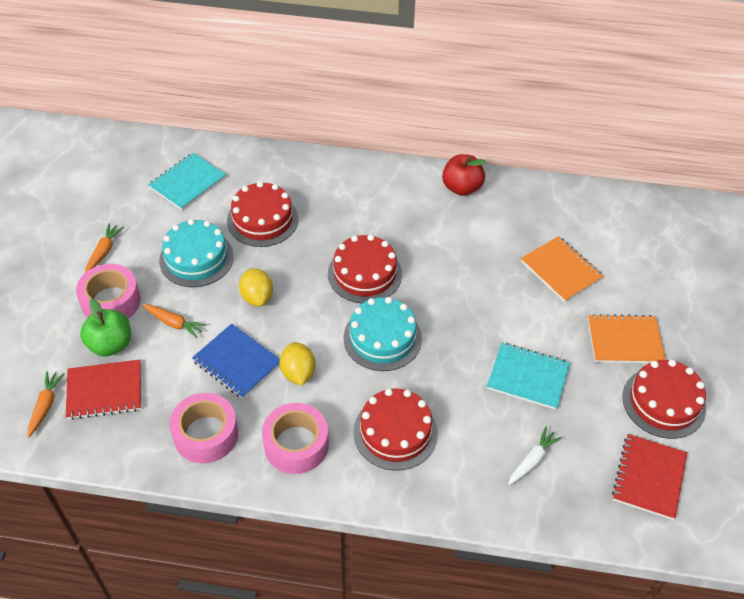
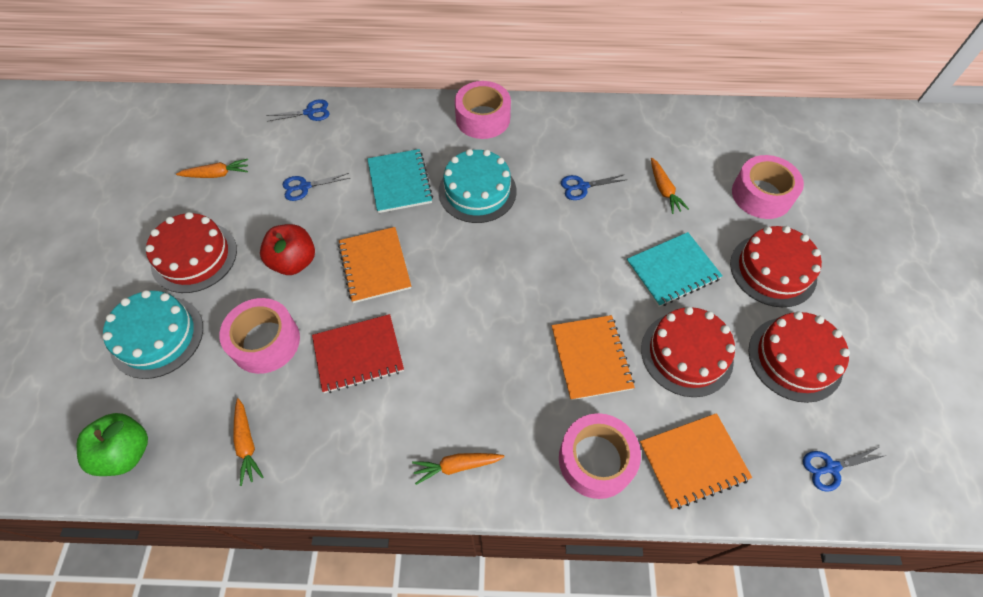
blue notebook: 1 -> 0
blue scissors: 0 -> 4
orange carrot: 3 -> 4
orange notebook: 2 -> 3
pink tape: 3 -> 4
red notebook: 2 -> 1
white carrot: 1 -> 0
yellow lemon: 2 -> 0

